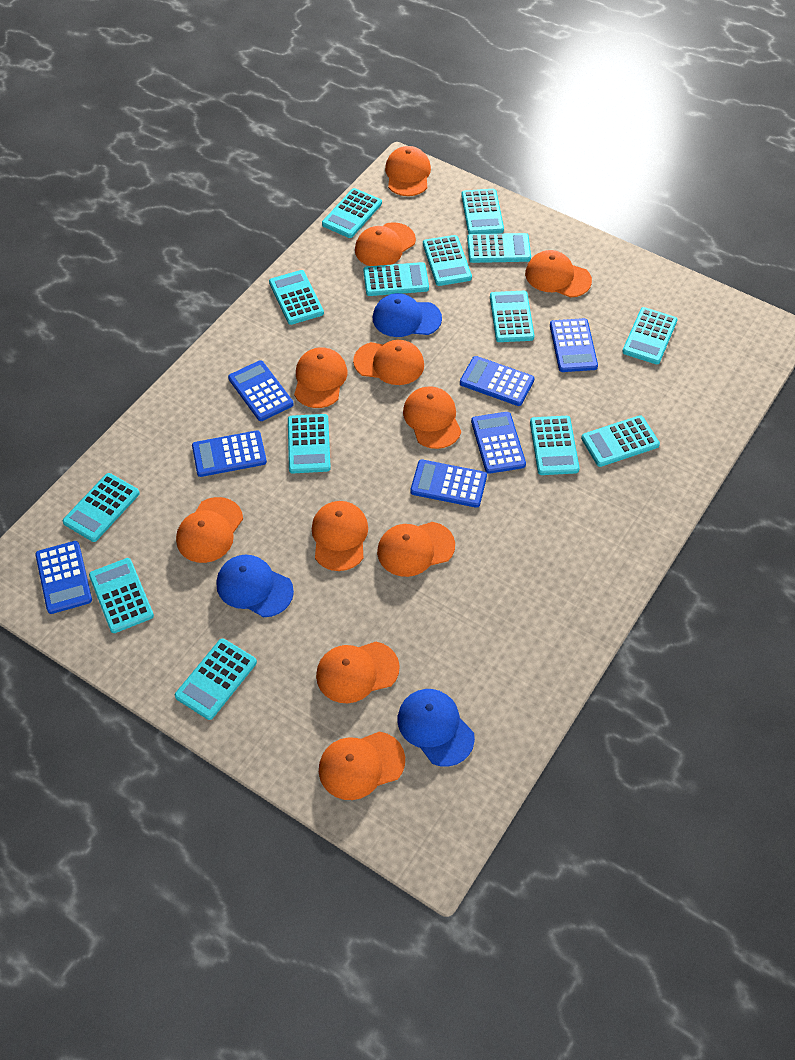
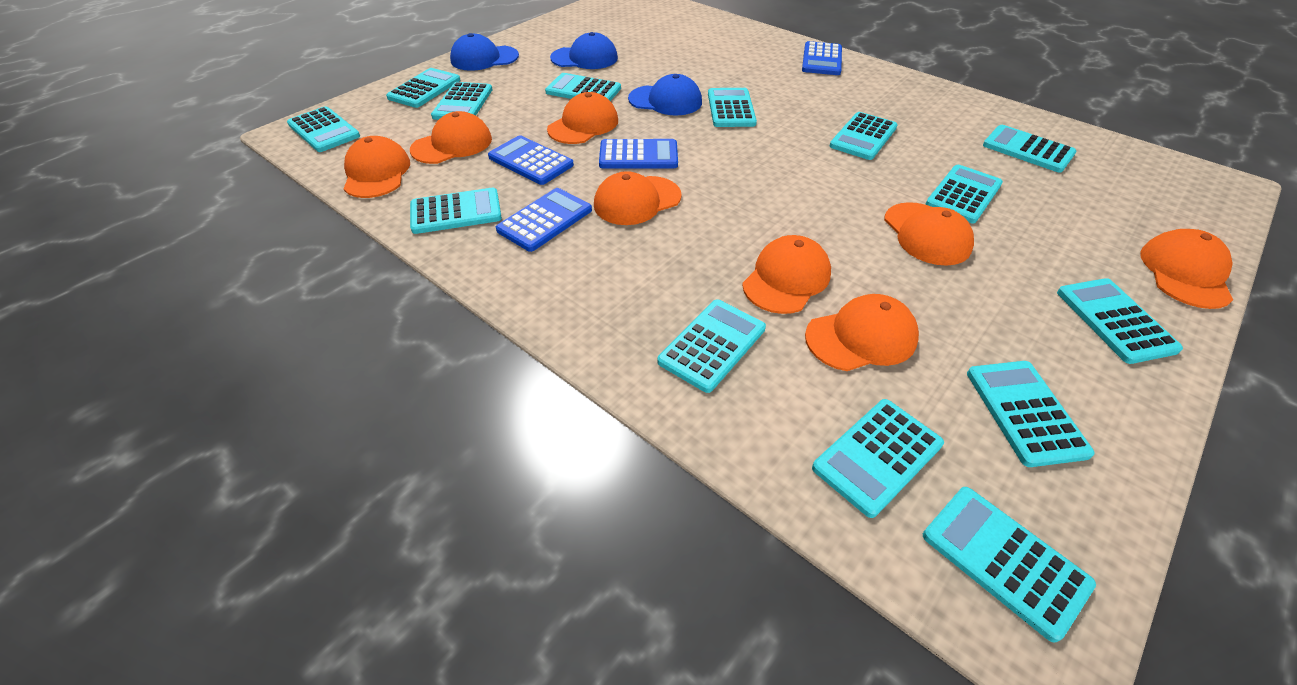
blue calculator: 7 -> 4
orange cap: 11 -> 8

